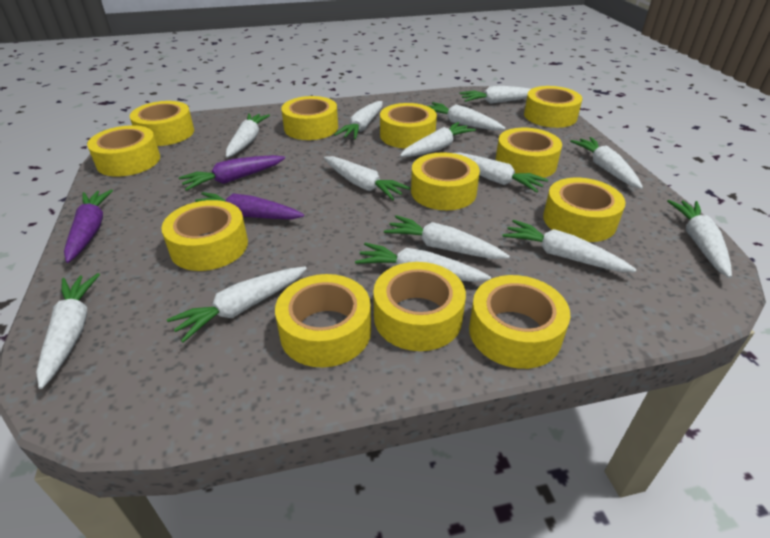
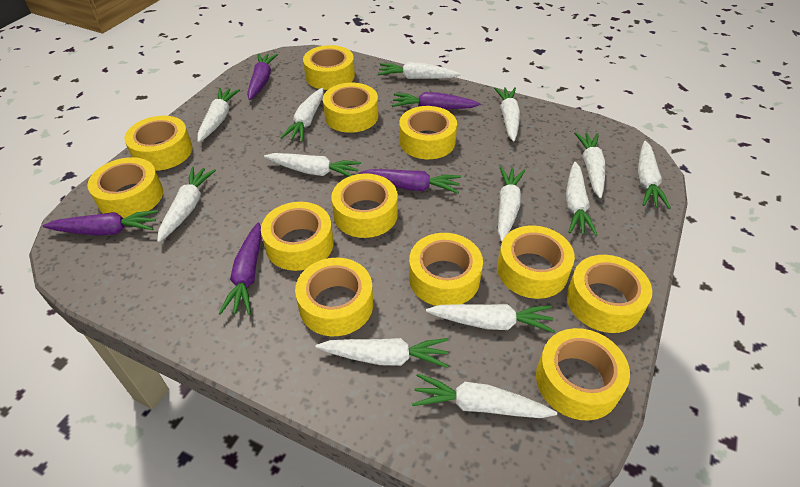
purple carrot: 3 -> 5
white carrot: 14 -> 13

